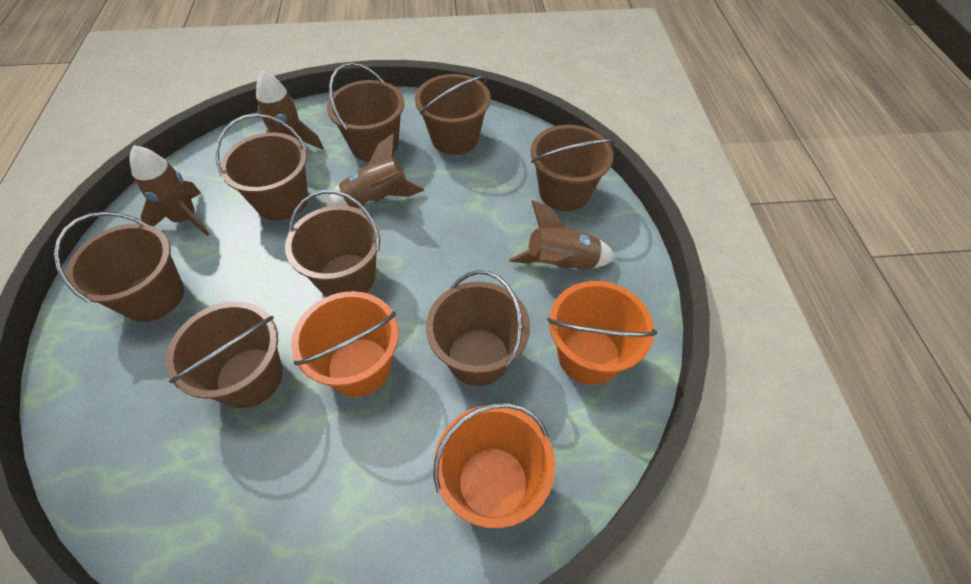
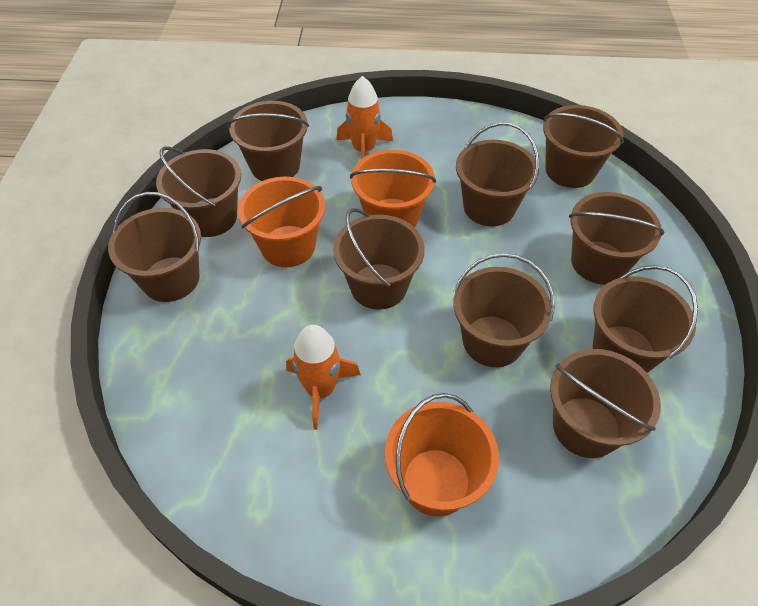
brown bucket: 8 -> 10
brown rocket: 4 -> 0
orange rocket: 0 -> 2

